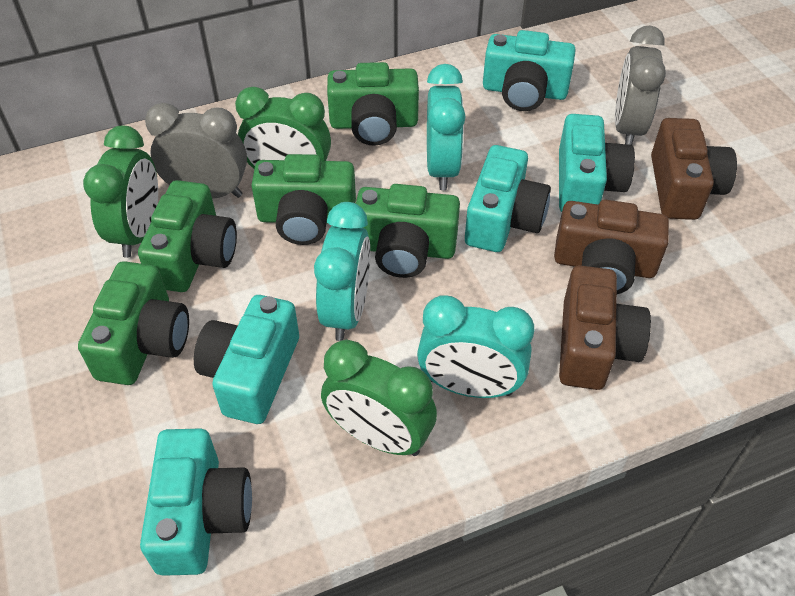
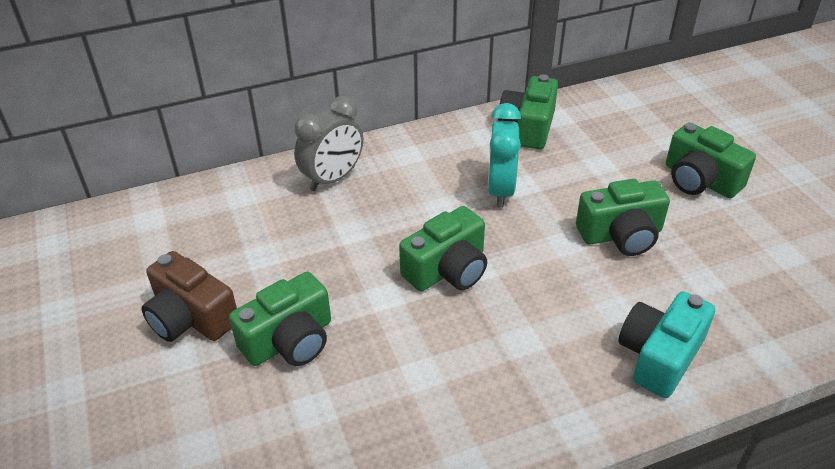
brown camera: 3 -> 1
green clock: 3 -> 0
grey clock: 2 -> 1
turquoise camera: 5 -> 1
turquoise clock: 3 -> 1

